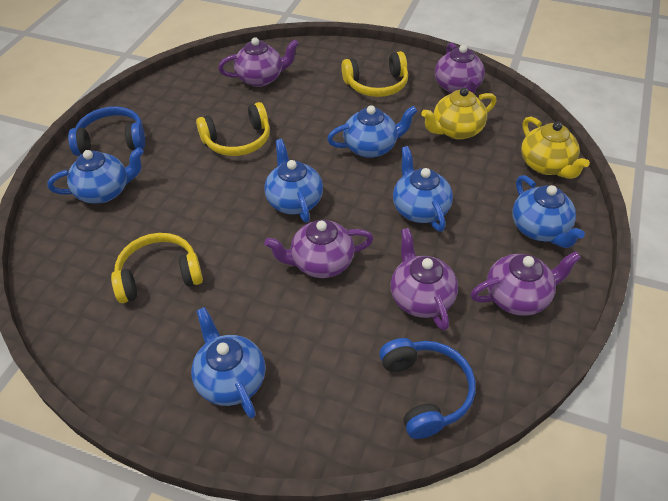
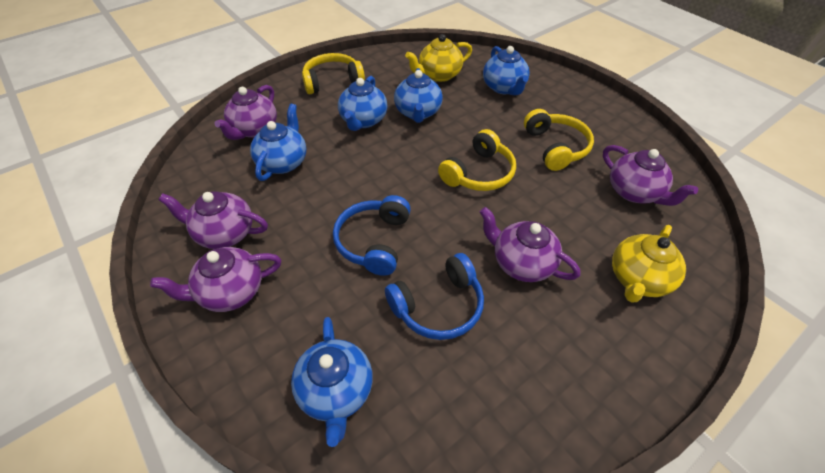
blue teapot: 6 -> 5

